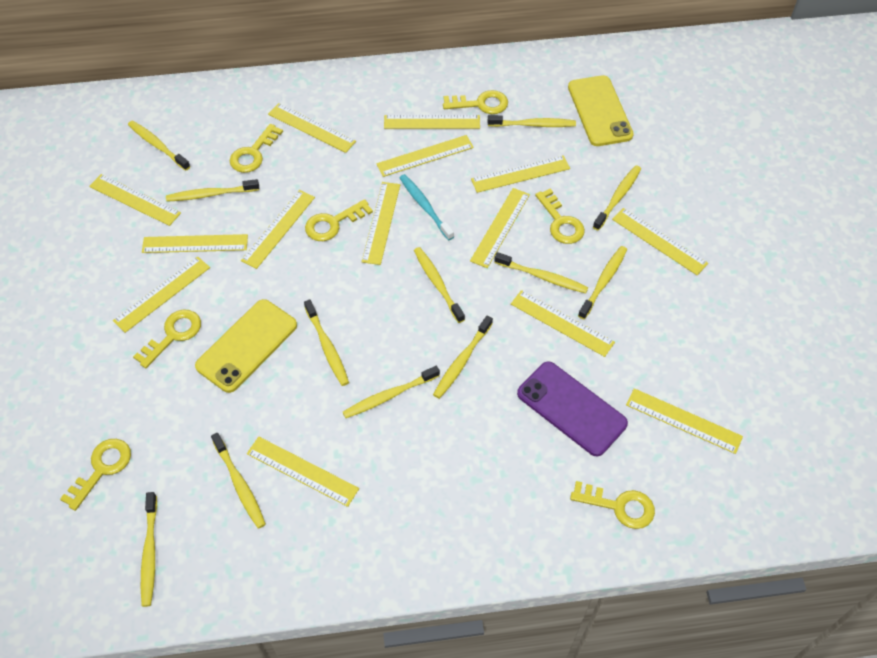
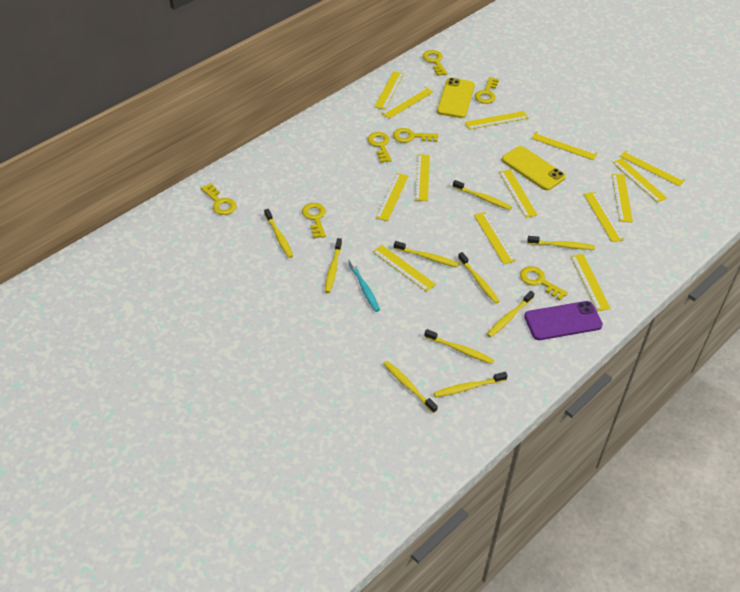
yellow toothbrush: 12 -> 10

